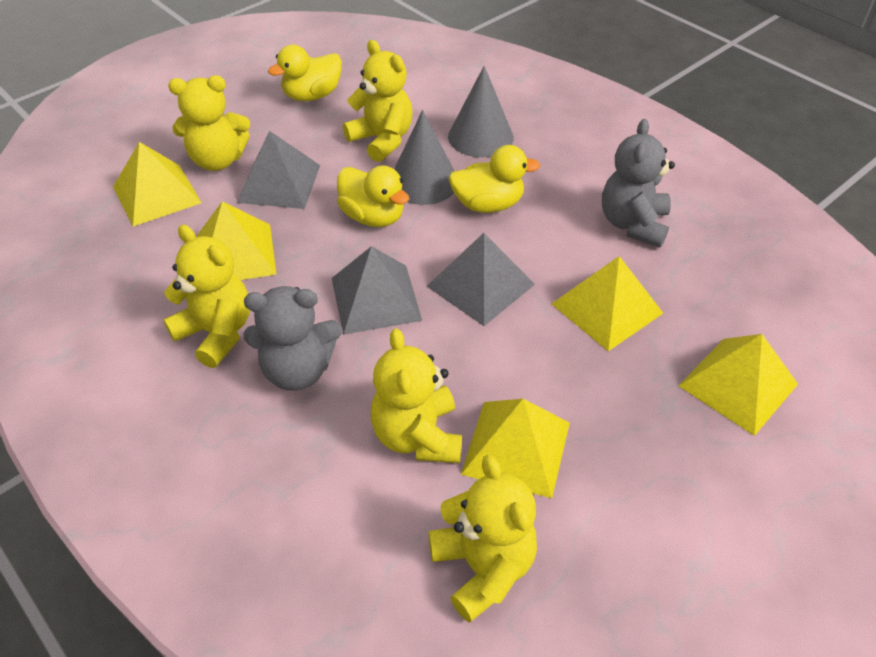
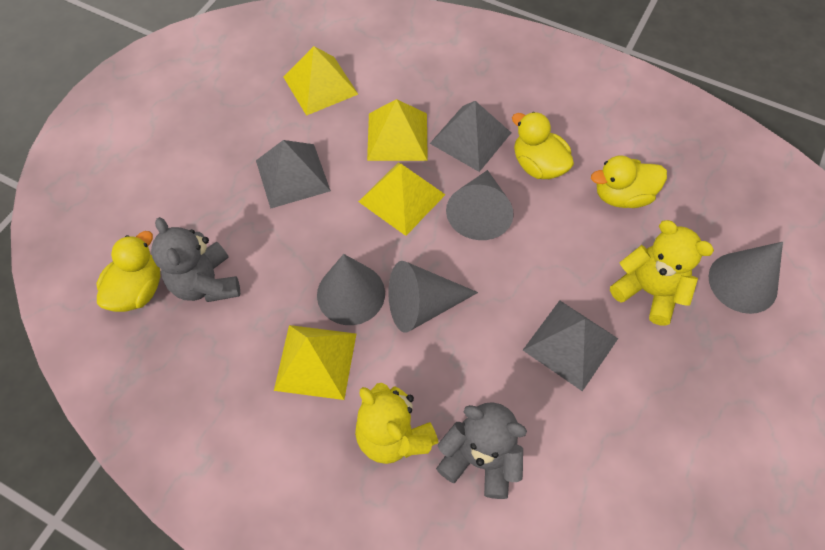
grey cone: 2 -> 4
yellow pyramid: 5 -> 4
yellow teddy bear: 5 -> 2

